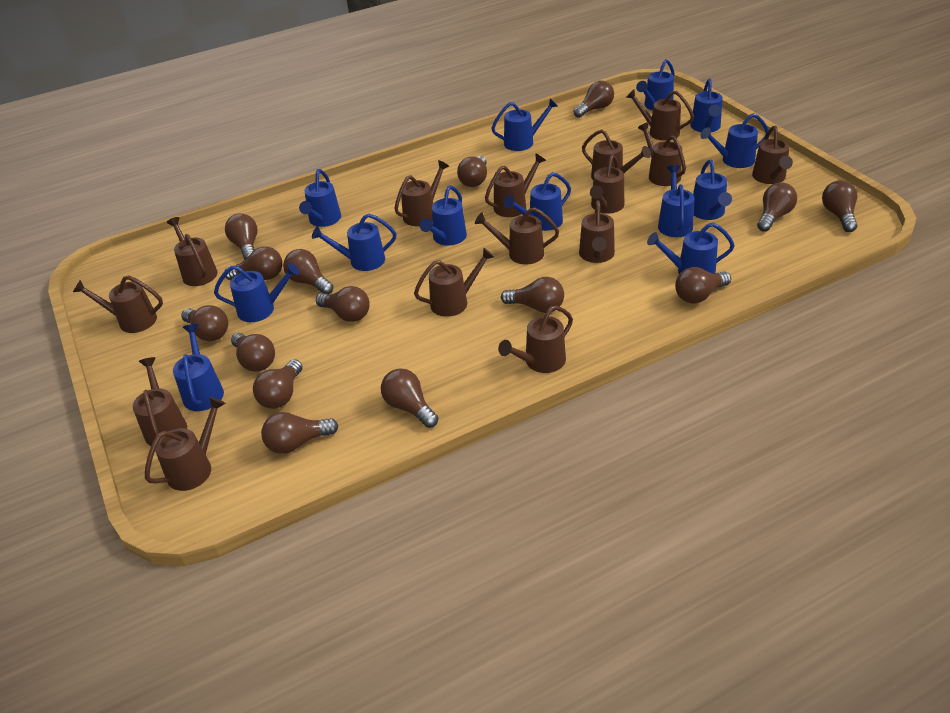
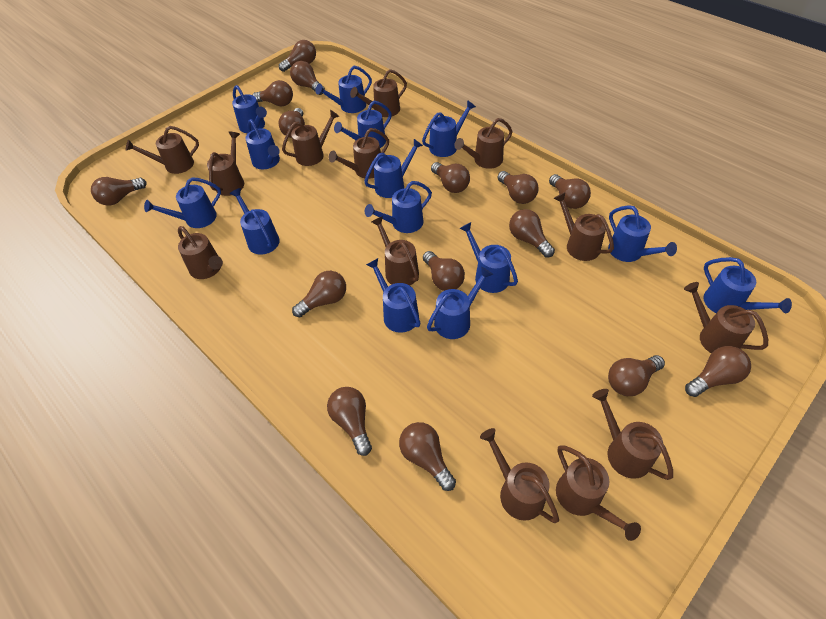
blue watering can: 13 -> 14
brown watering can: 15 -> 13

